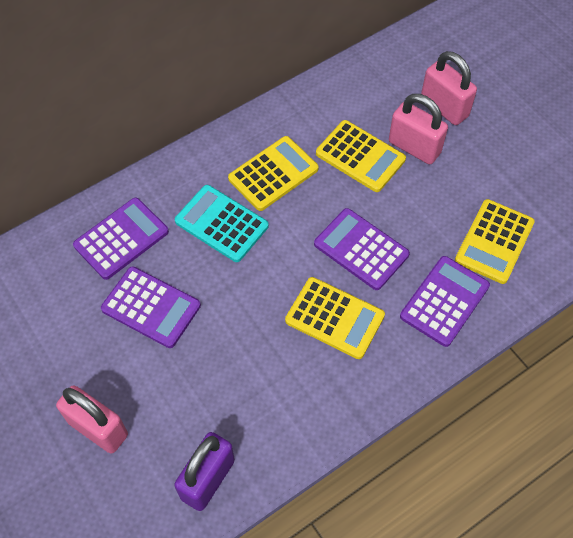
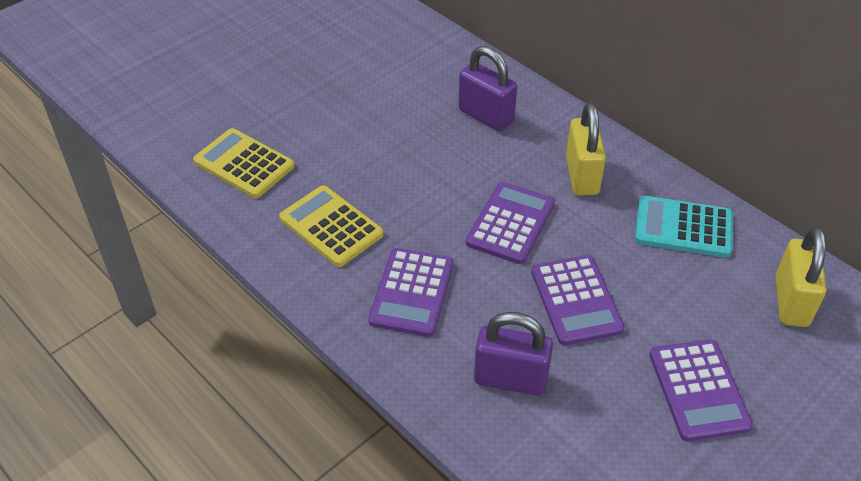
pink padlock: 3 -> 0
purple padlock: 1 -> 2
yellow calculator: 4 -> 2
yellow padlock: 0 -> 2

